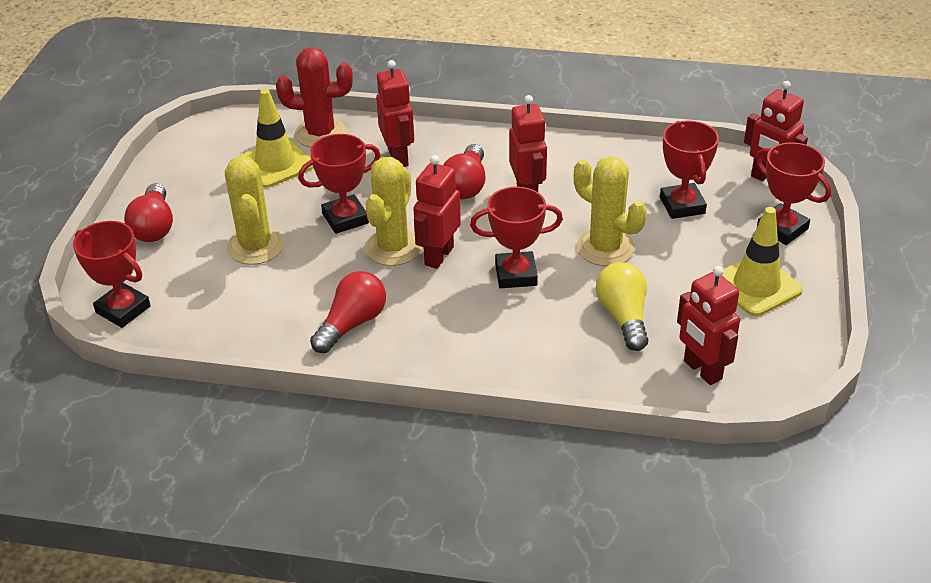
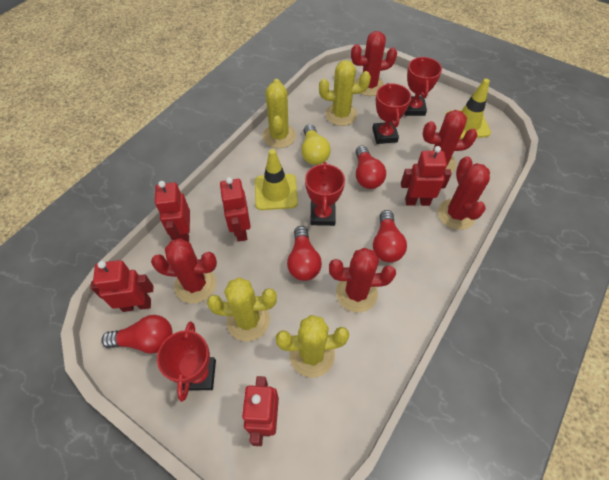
red cactus: 1 -> 5
red light bulb: 3 -> 4
red trophy: 5 -> 4
yellow cactus: 3 -> 4

